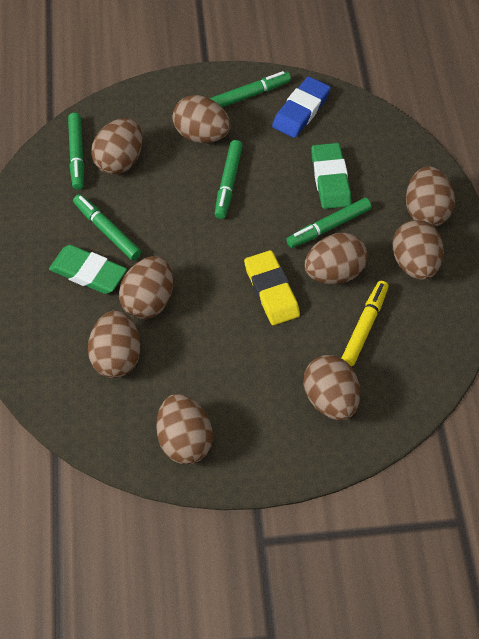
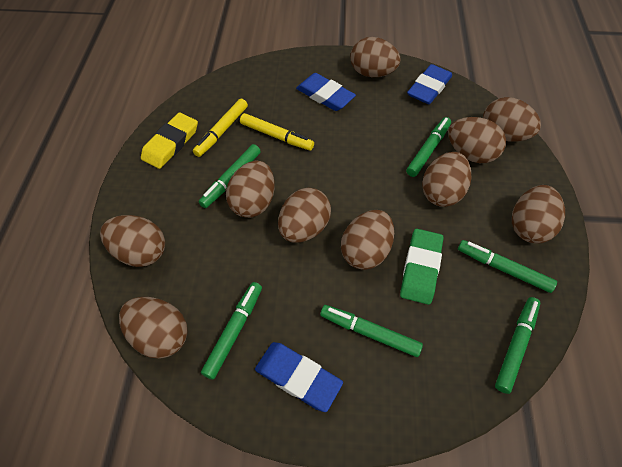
blue eraser: 1 -> 3
brown egg: 9 -> 10
green eraser: 2 -> 1
green marker: 5 -> 6
yellow marker: 1 -> 2

